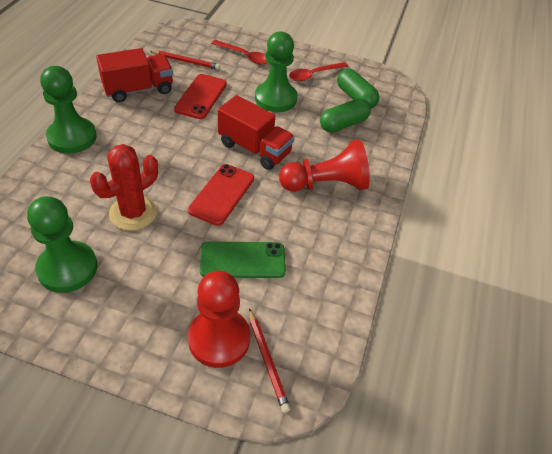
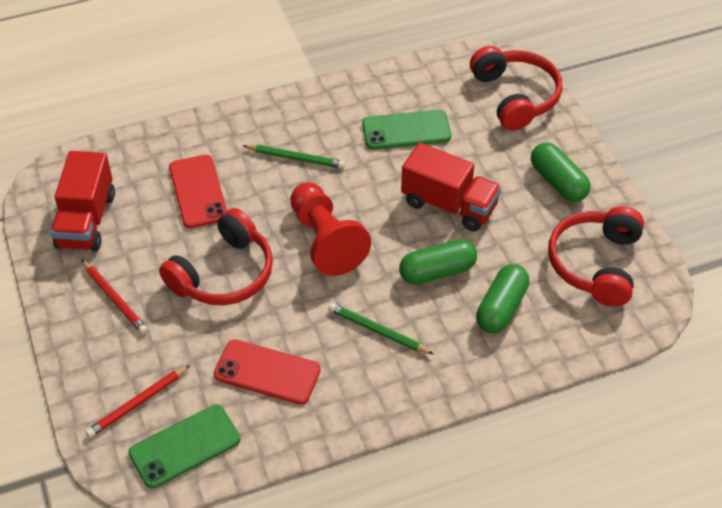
green capsule: 2 -> 3
green pawn: 3 -> 0
green pencil: 0 -> 2
green phone: 1 -> 2
red cactus: 1 -> 0
red headphones: 0 -> 3
red pawn: 2 -> 1
red spoon: 2 -> 0

